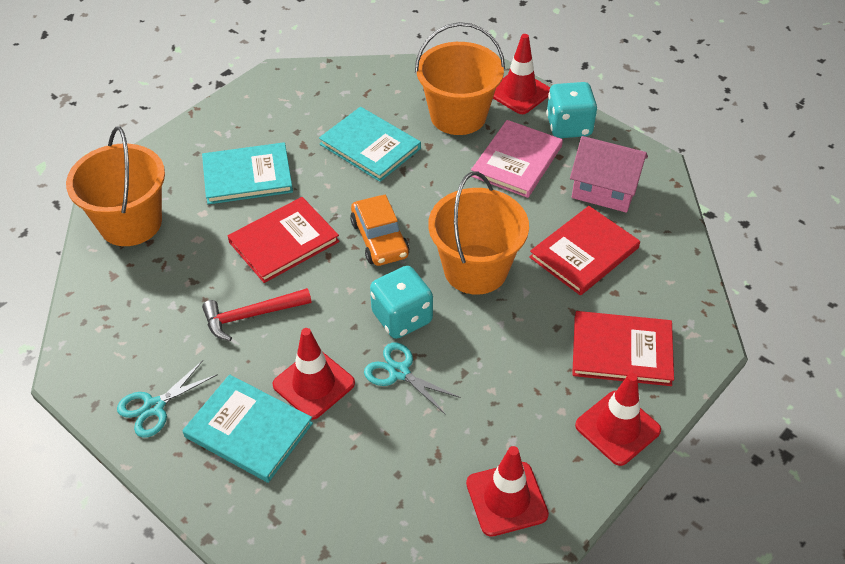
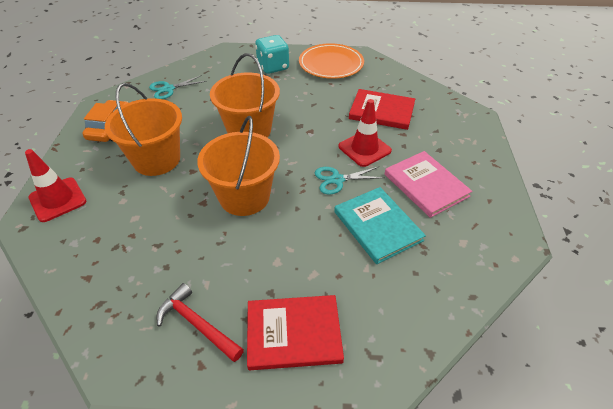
orange plate: 0 -> 1
pink house: 1 -> 0
red book: 3 -> 2
red traffic cone: 4 -> 2
turquoise book: 3 -> 1
turquoise dice: 2 -> 1

